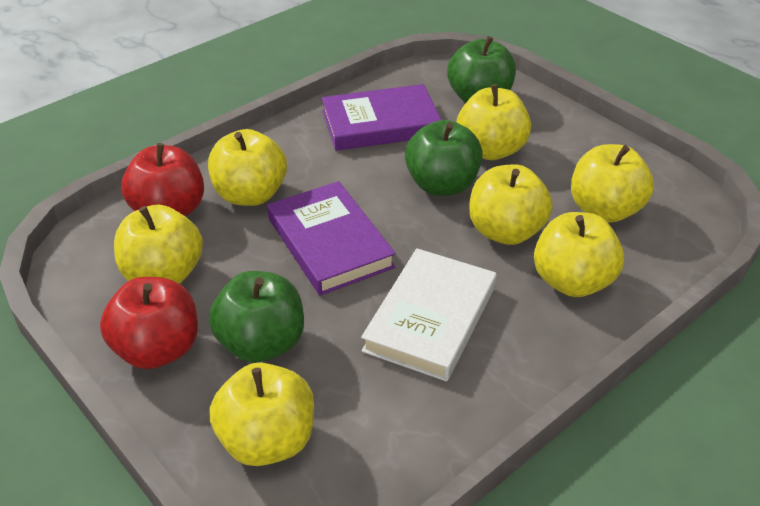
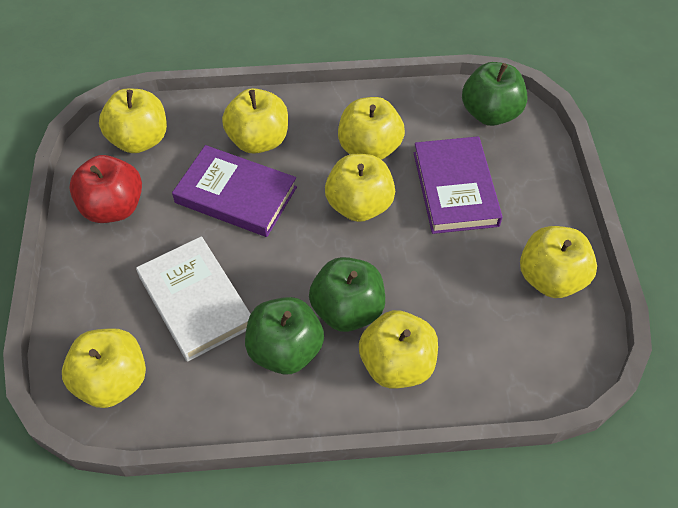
red apple: 2 -> 1

